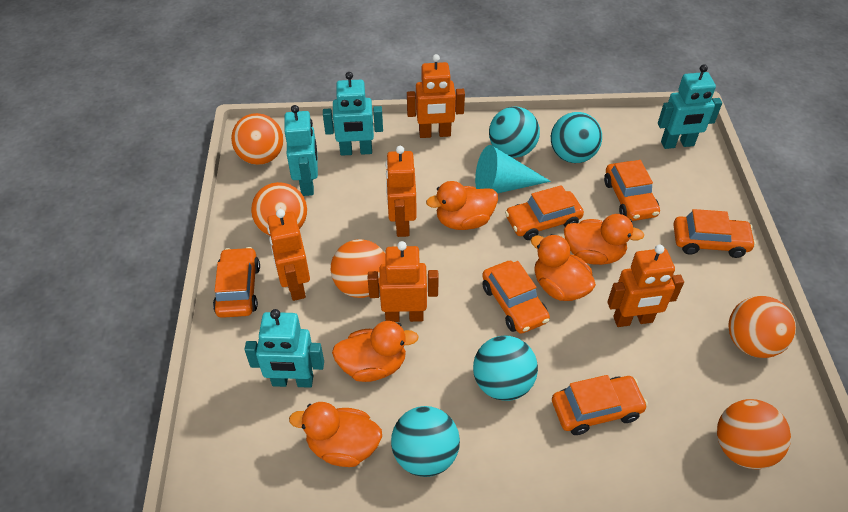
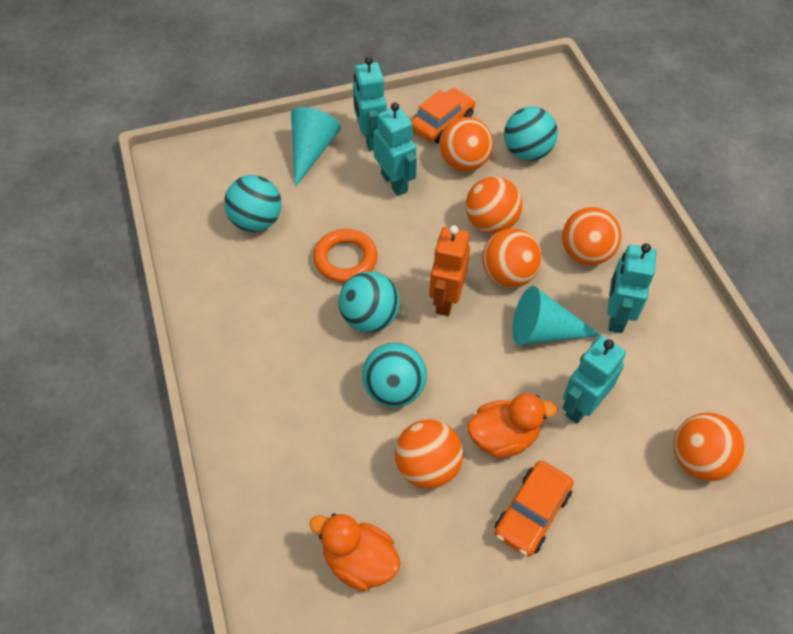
orange ball: 5 -> 6
orange car: 6 -> 2
orange duck: 5 -> 2
orange ring: 0 -> 1
orange robot: 5 -> 1
turquoise cone: 1 -> 2

